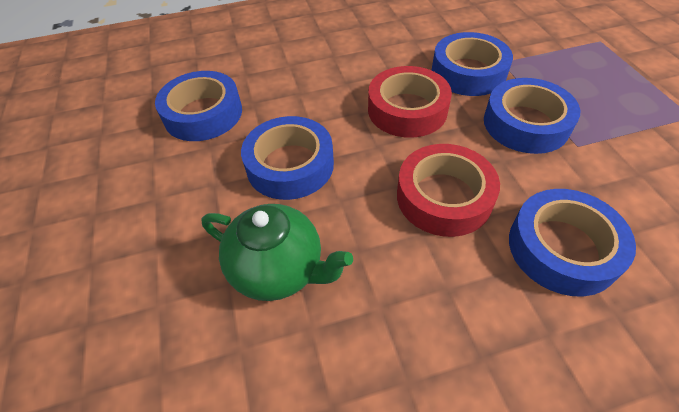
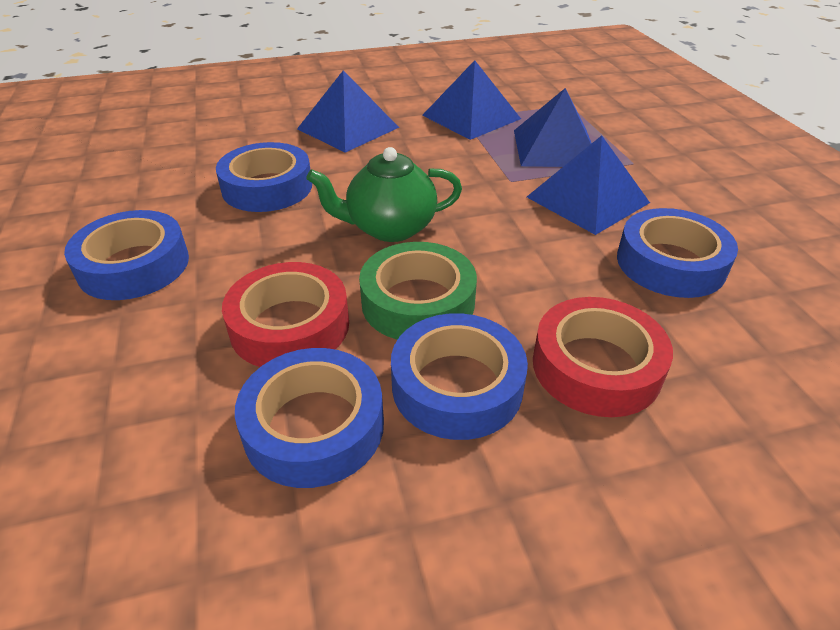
blue pyramid: 0 -> 4
green tape: 0 -> 1

